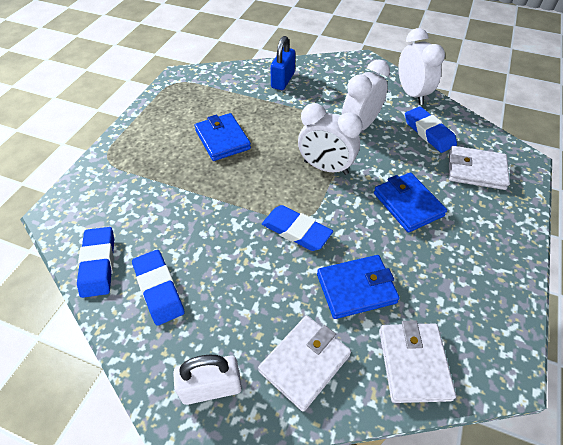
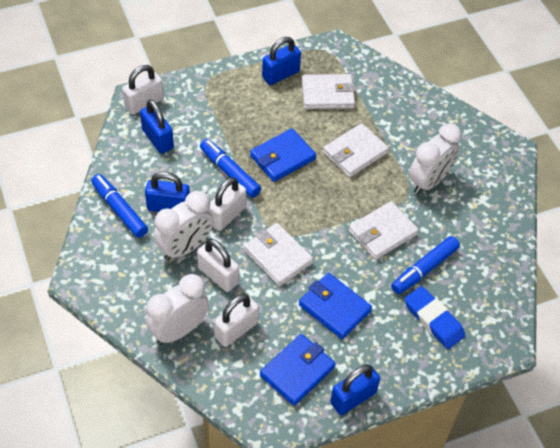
blue eraser: 4 -> 1
blue marker: 0 -> 3
blue padlock: 1 -> 4
white padlock: 1 -> 4
white wallet: 3 -> 4

